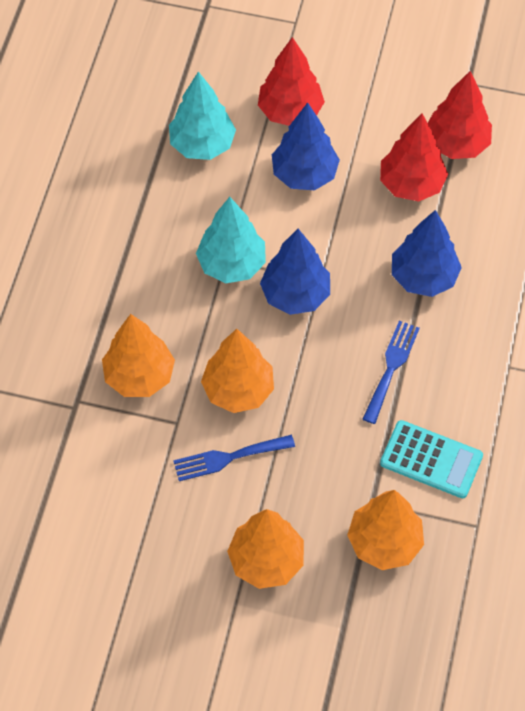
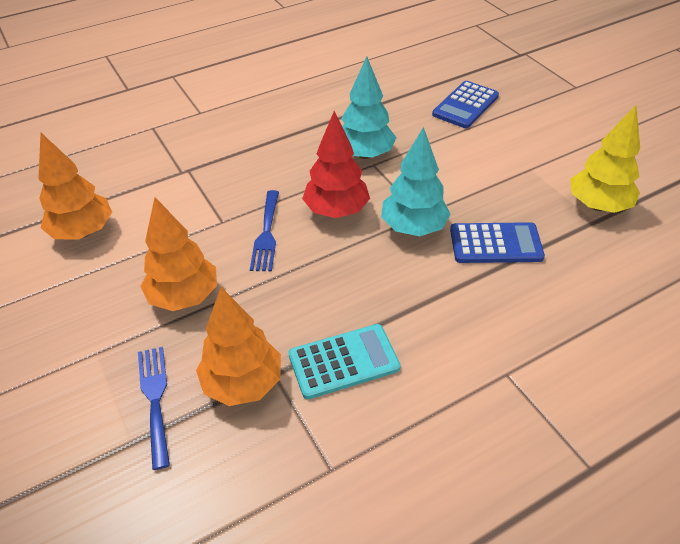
blue calculator: 0 -> 2
blue tree: 3 -> 0
orange tree: 4 -> 3
red tree: 3 -> 1
yellow tree: 0 -> 1

